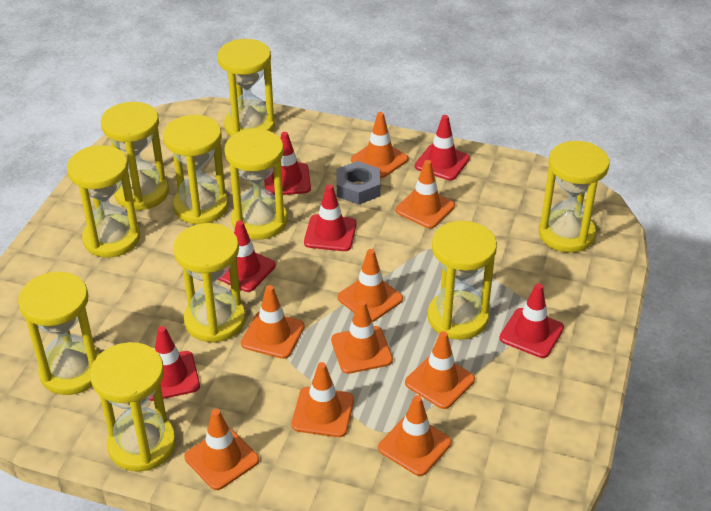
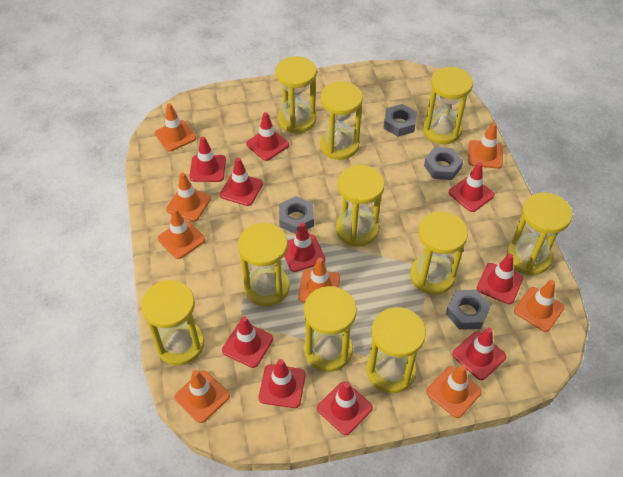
grey nut: 1 -> 4
orange traffic cone: 9 -> 8
red traffic cone: 6 -> 10

